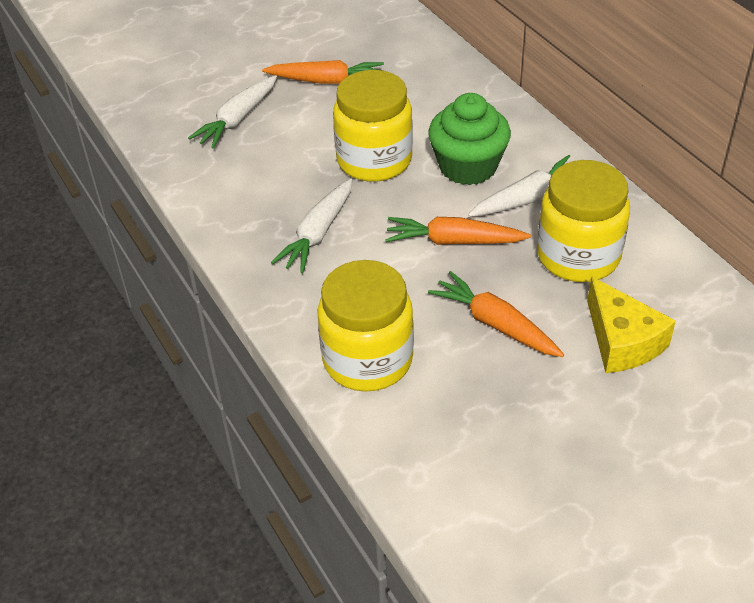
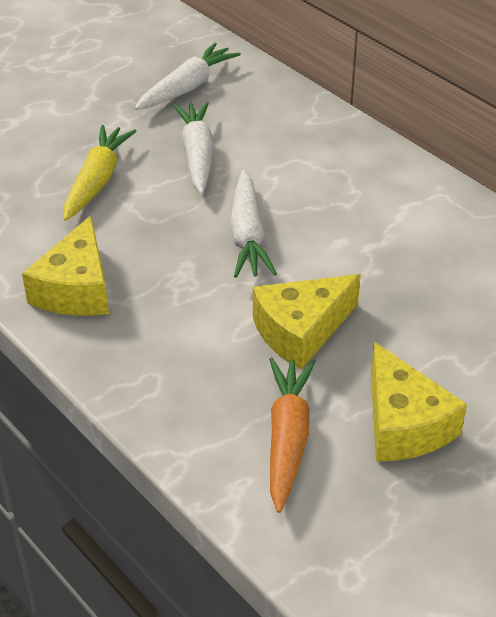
green cupcake: 1 -> 0
orange carrot: 3 -> 1
yellow carrot: 0 -> 1
yellow cheese: 1 -> 3
yellow jar: 3 -> 0

